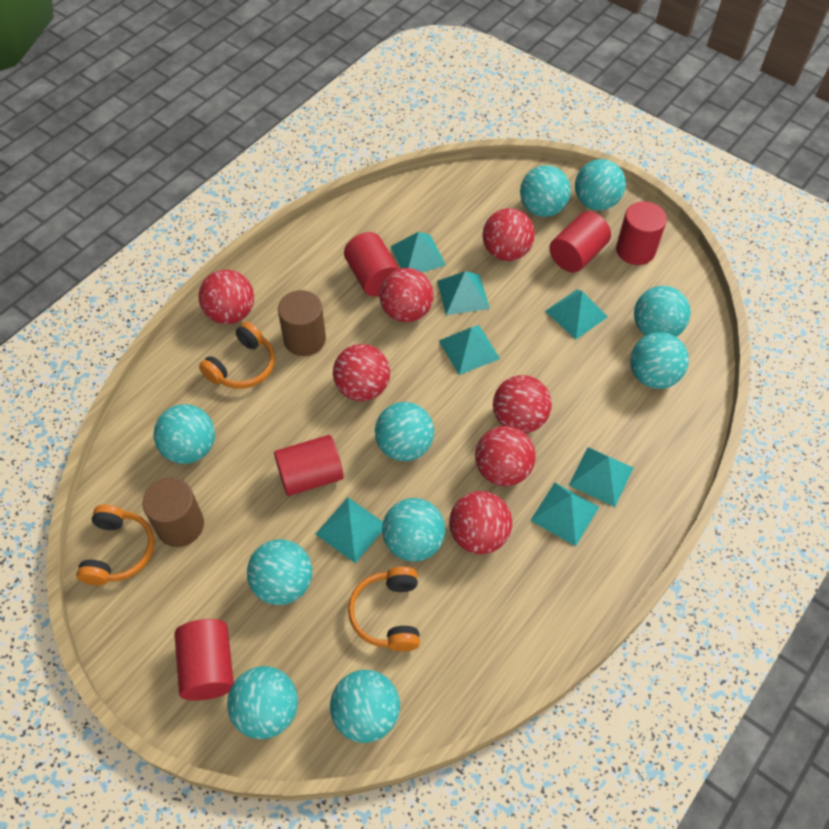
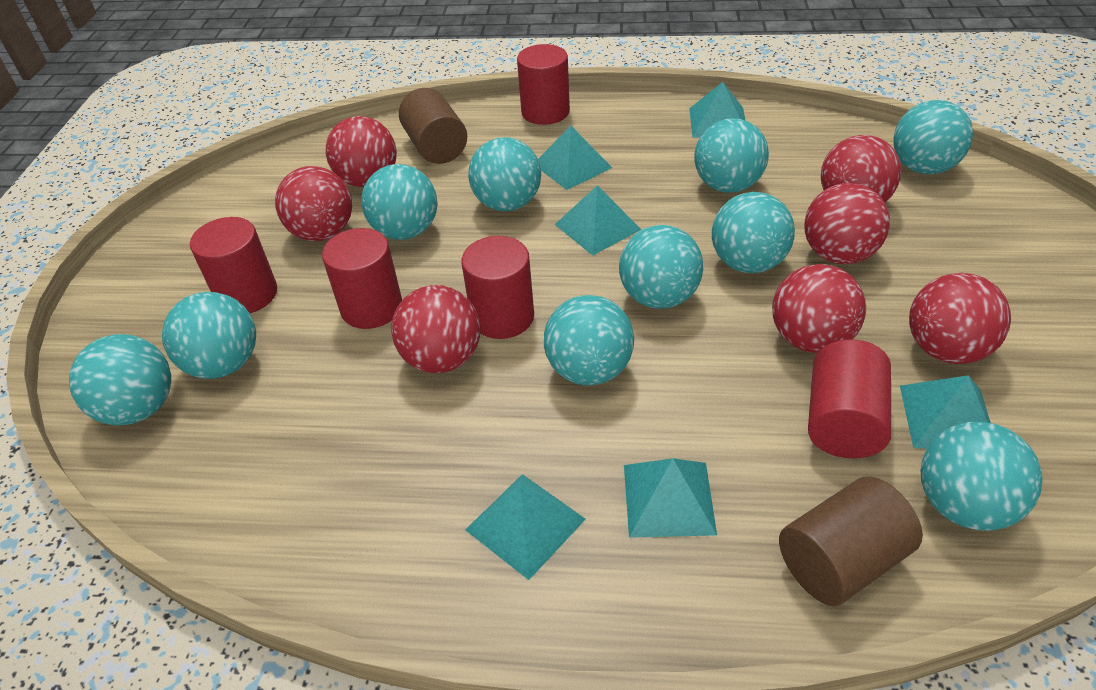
orange headphones: 3 -> 0
turquoise pyramid: 7 -> 6

